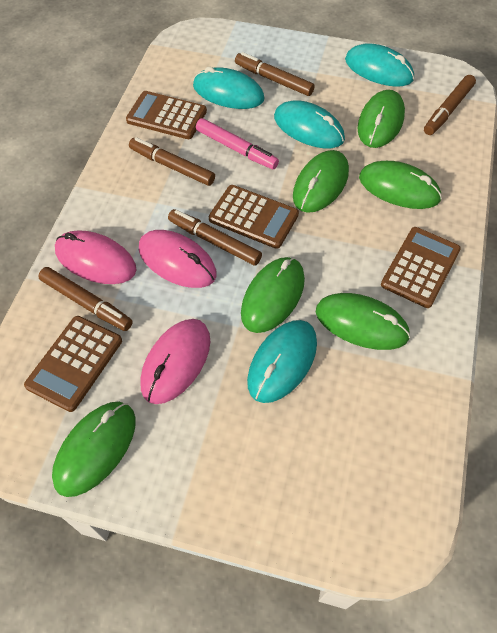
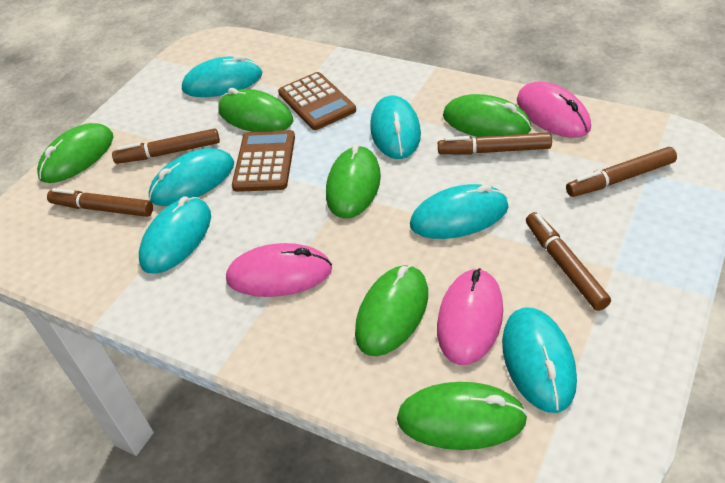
brown calculator: 4 -> 2
pink marker: 1 -> 0
turquoise mouse: 4 -> 6

